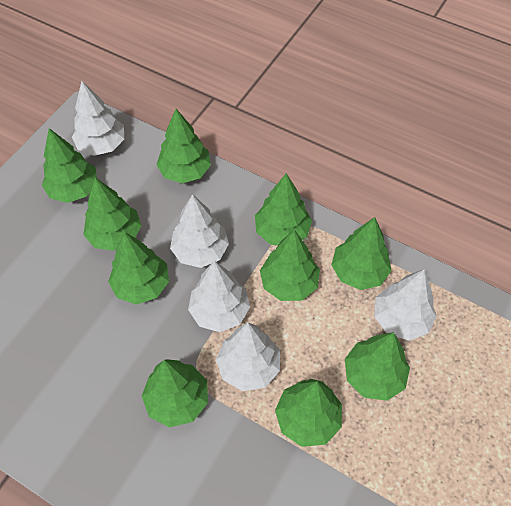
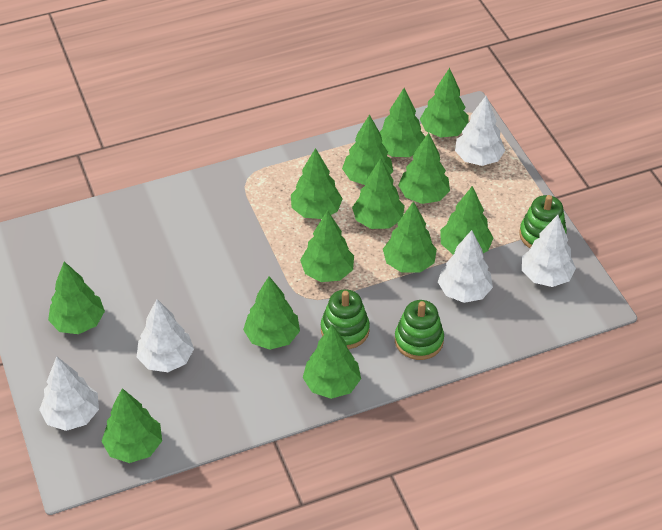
green stacking toy: 0 -> 3
green tree: 10 -> 13

